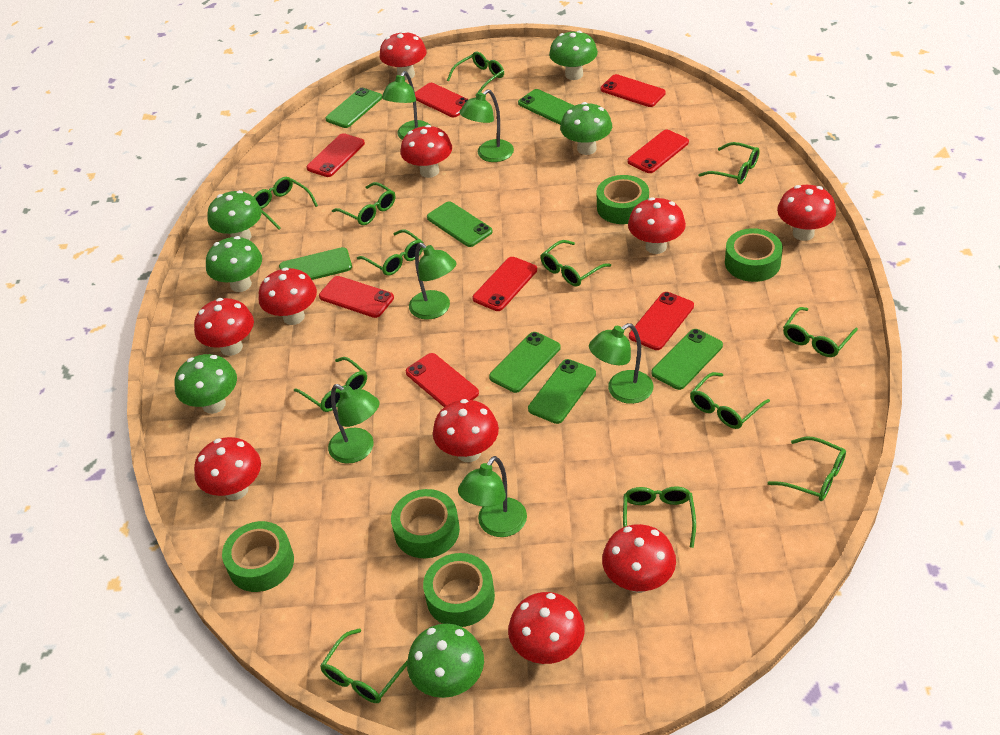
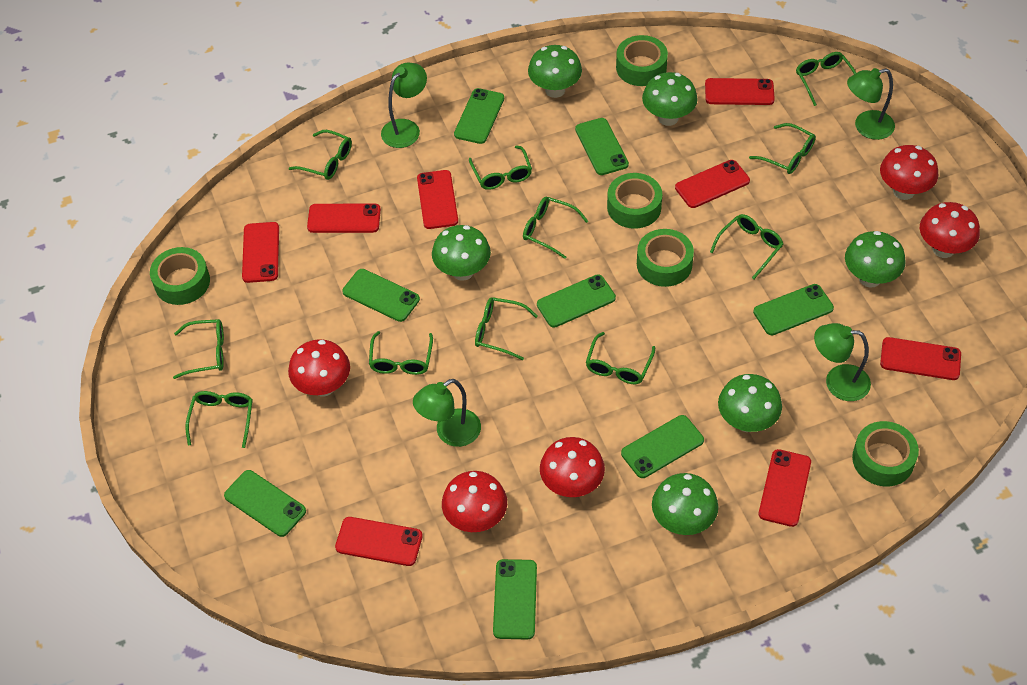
green glasses: 12 -> 11
green lamp: 6 -> 4
green phone: 7 -> 8
red mushroom: 10 -> 5

